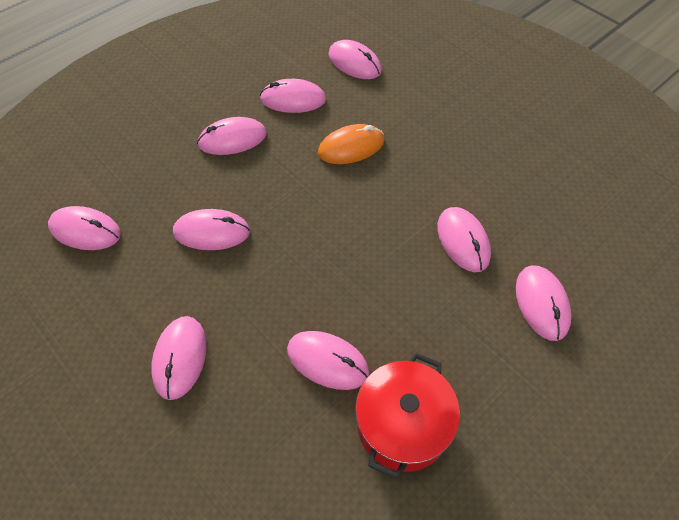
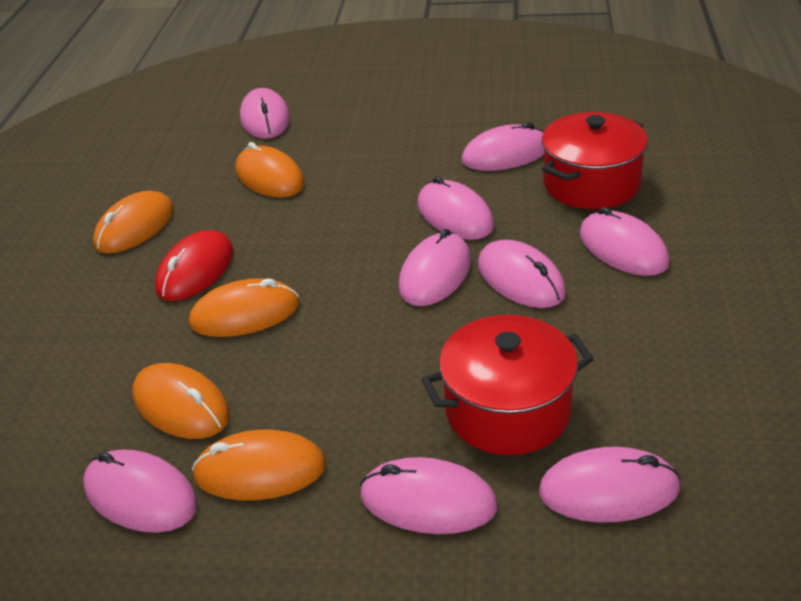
orange mouse: 1 -> 5
red mouse: 0 -> 1
red pot: 1 -> 2

